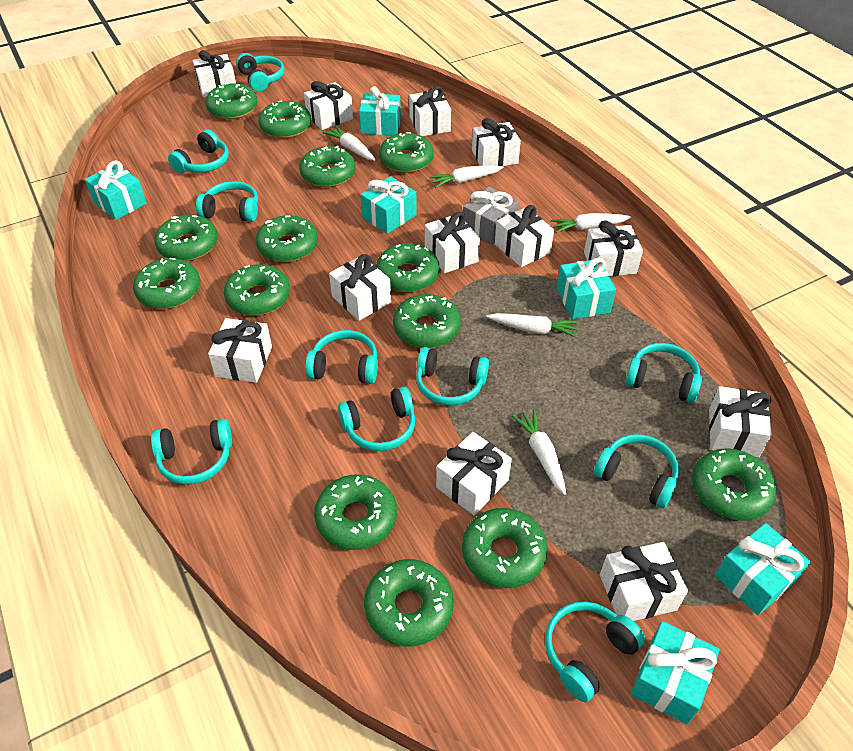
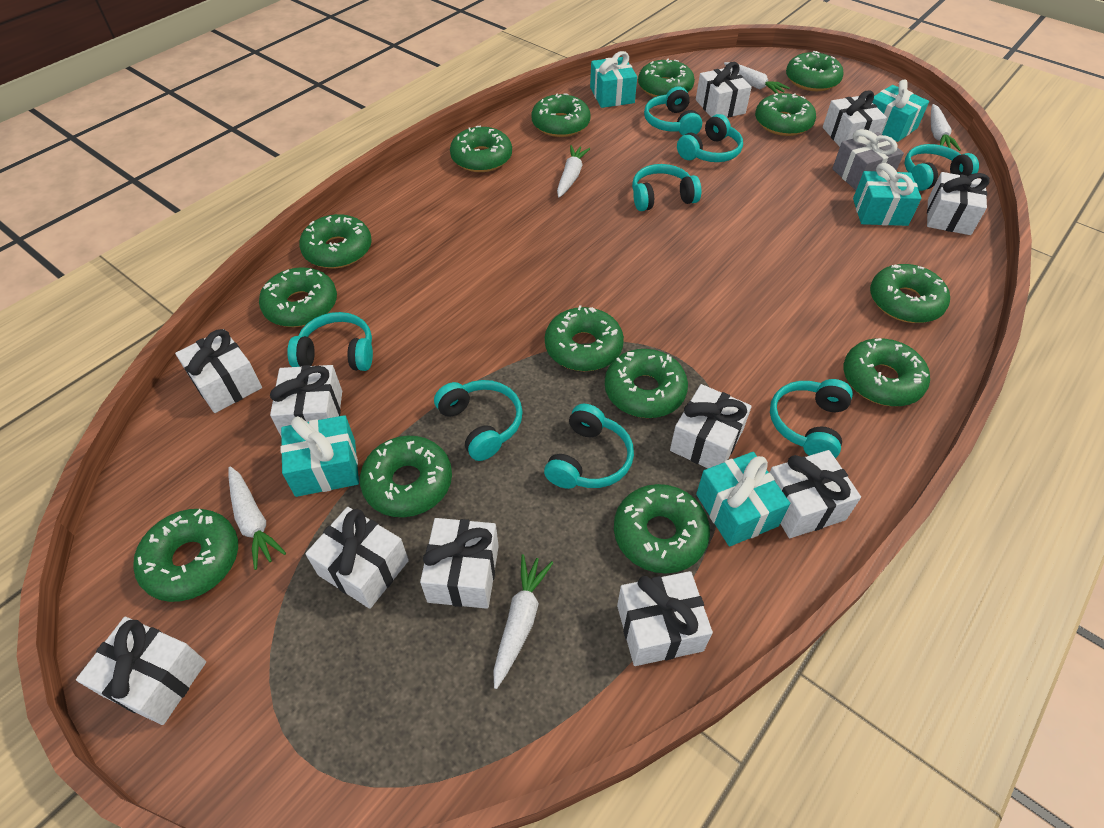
turquoise gift: 6 -> 5
turquoise headphones: 10 -> 8
white gift: 12 -> 11

